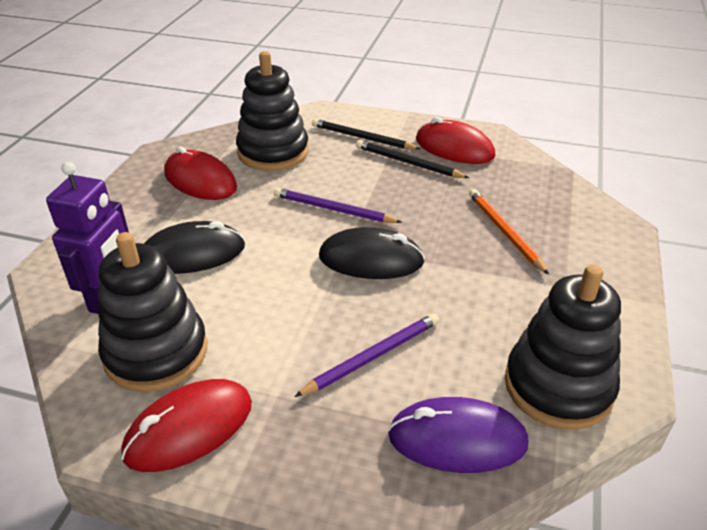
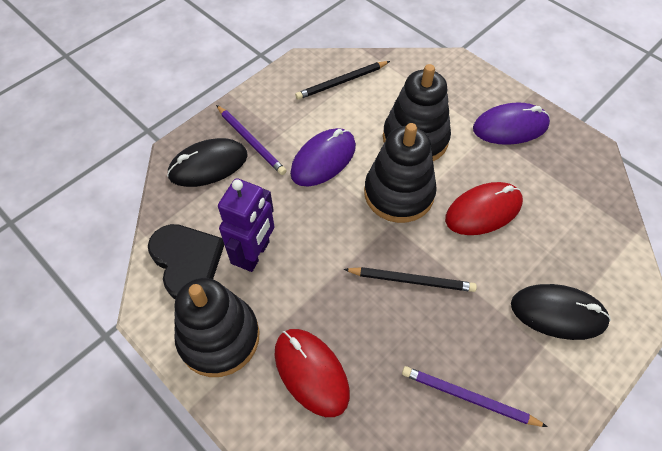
black heart: 0 -> 1
orange pencil: 1 -> 0
purple mouse: 1 -> 2
red mouse: 3 -> 2

